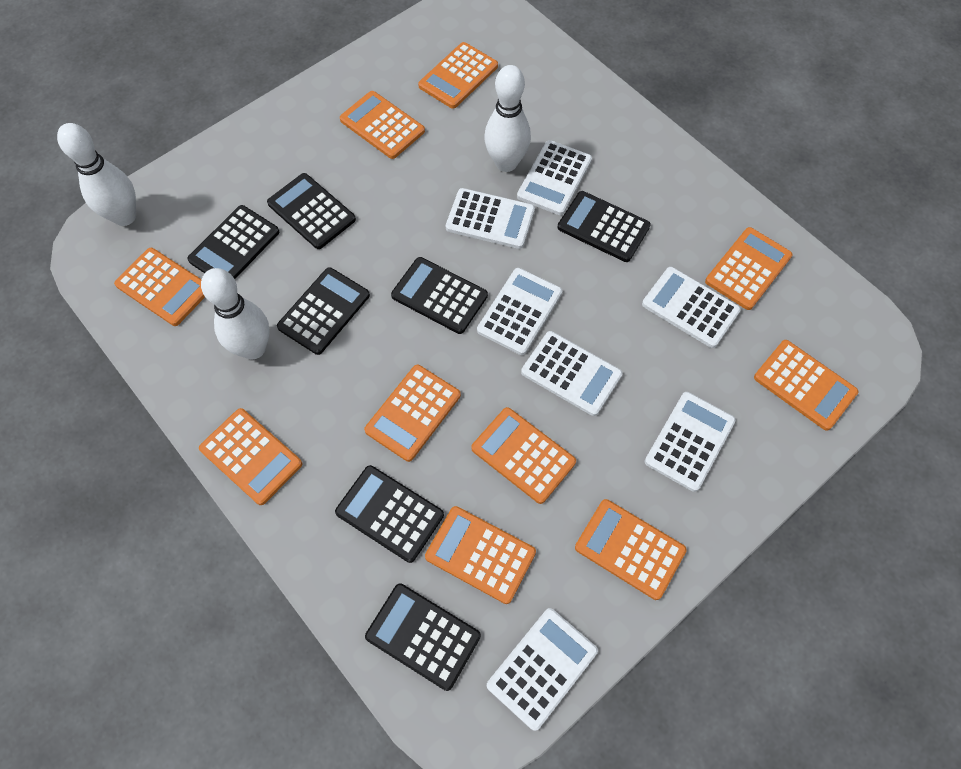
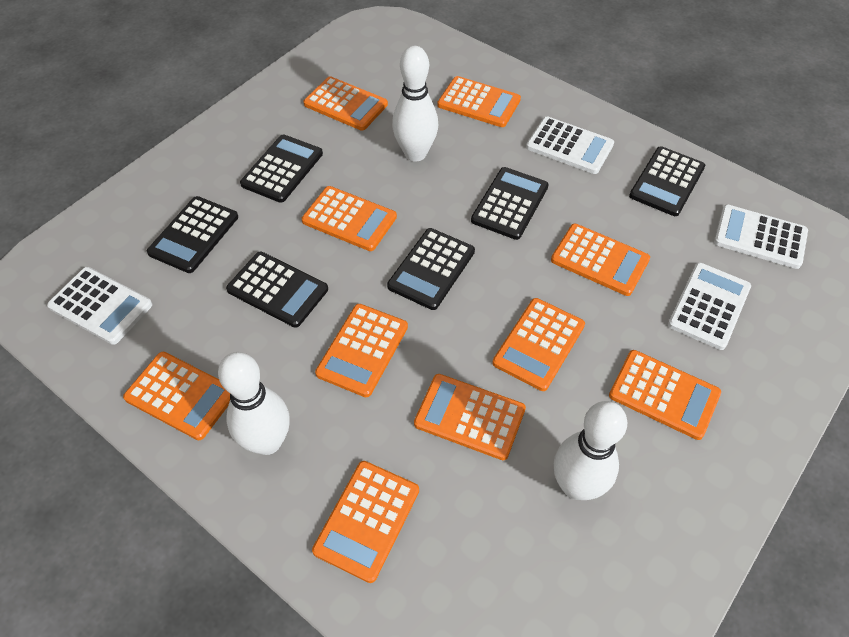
black calculator: 7 -> 6
white calculator: 7 -> 4

